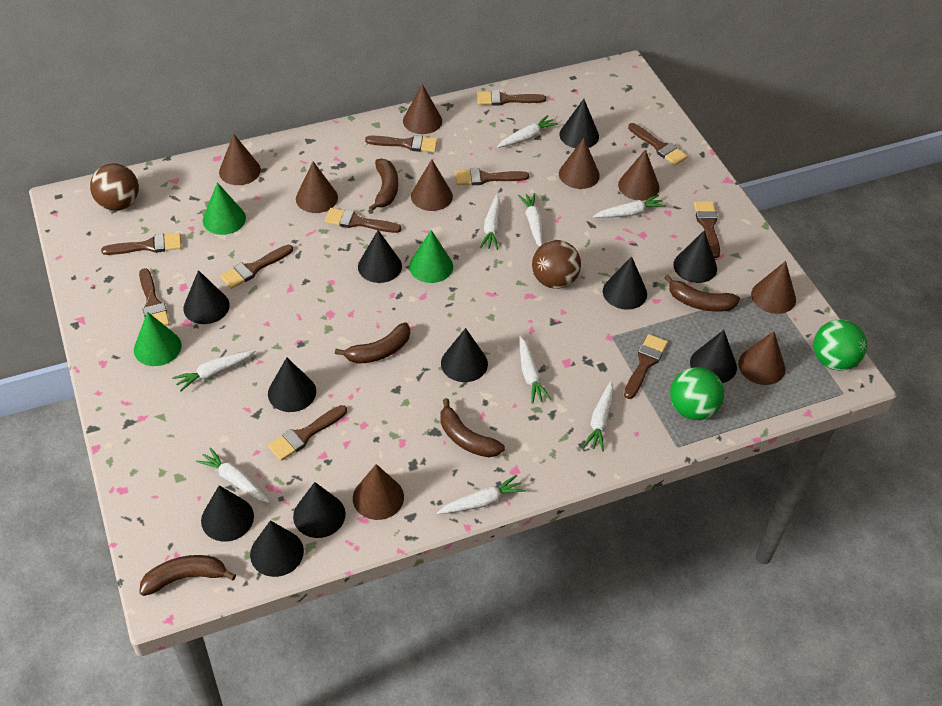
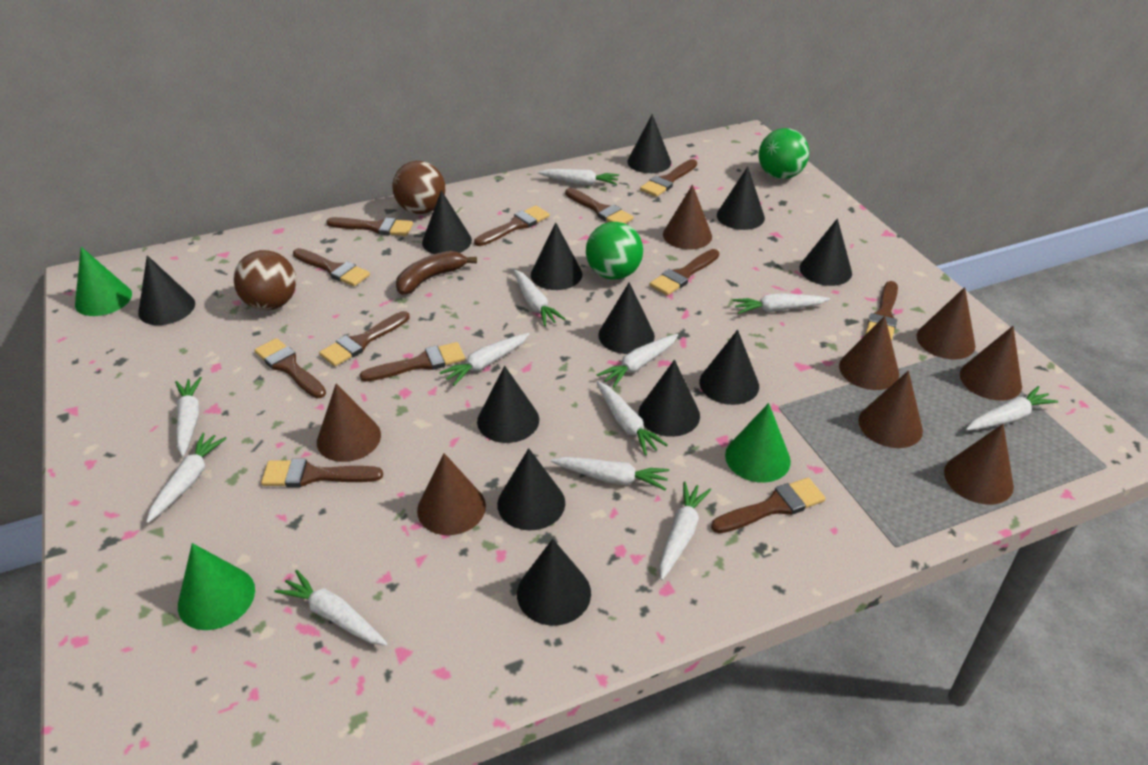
black cone: 11 -> 12
brown banana: 5 -> 1
brown brush: 11 -> 12
brown cone: 9 -> 8
white carrot: 9 -> 12

